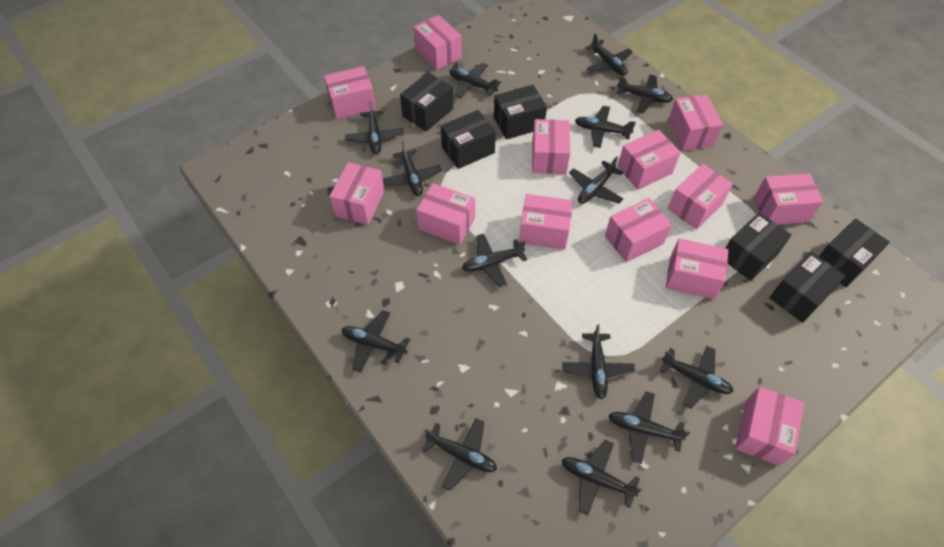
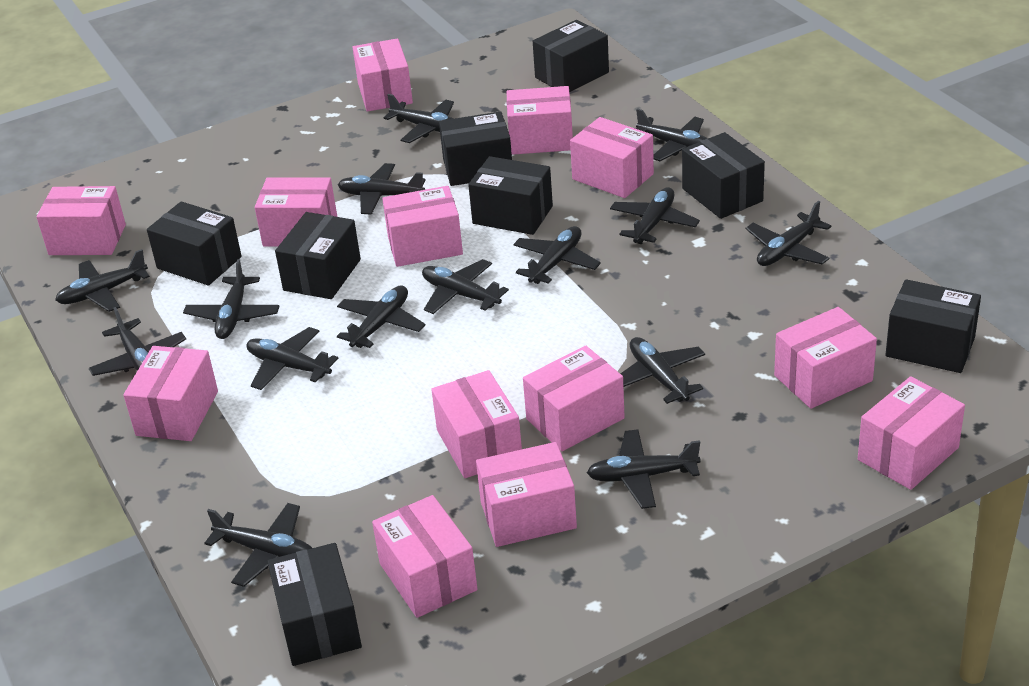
black box: 6 -> 8
black plane: 14 -> 15

